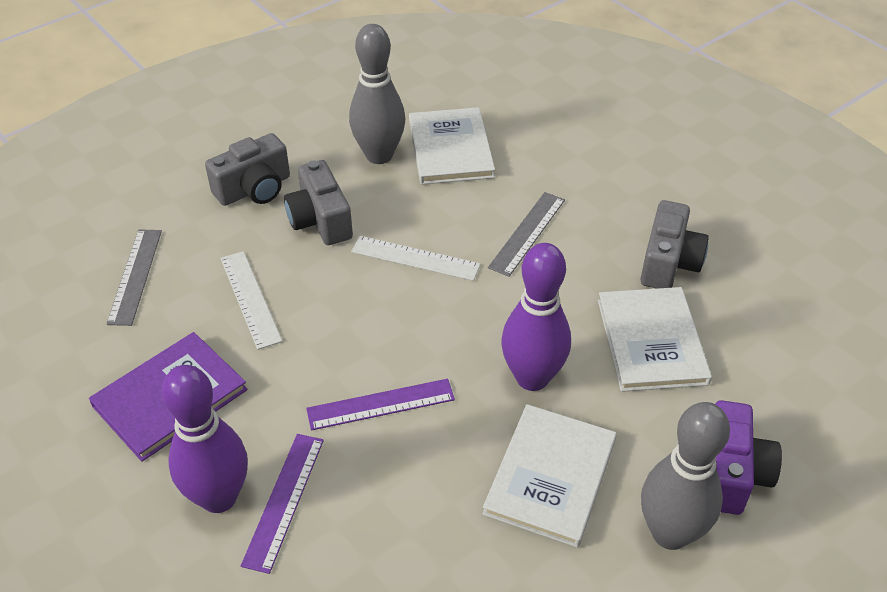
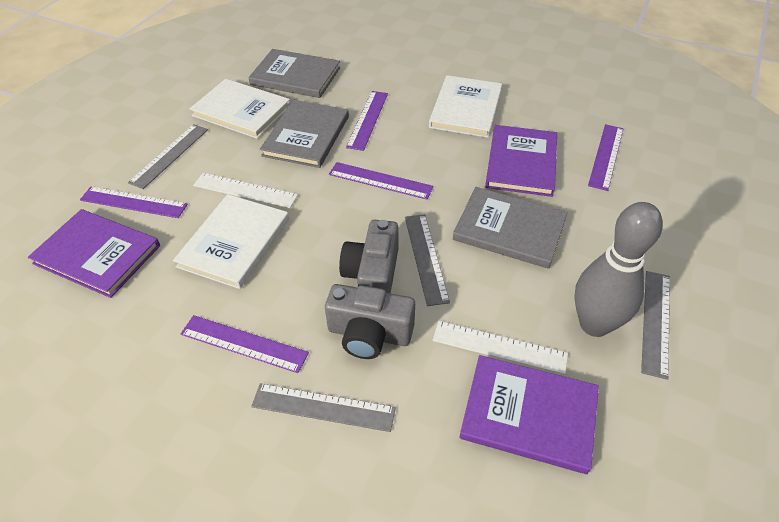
grey book: 0 -> 3
grey bowling pin: 2 -> 1
grey camera: 3 -> 2
grey ruler: 2 -> 4
purple book: 1 -> 3
purple bowling pin: 2 -> 0
purple camera: 1 -> 0
purple ruler: 2 -> 5

